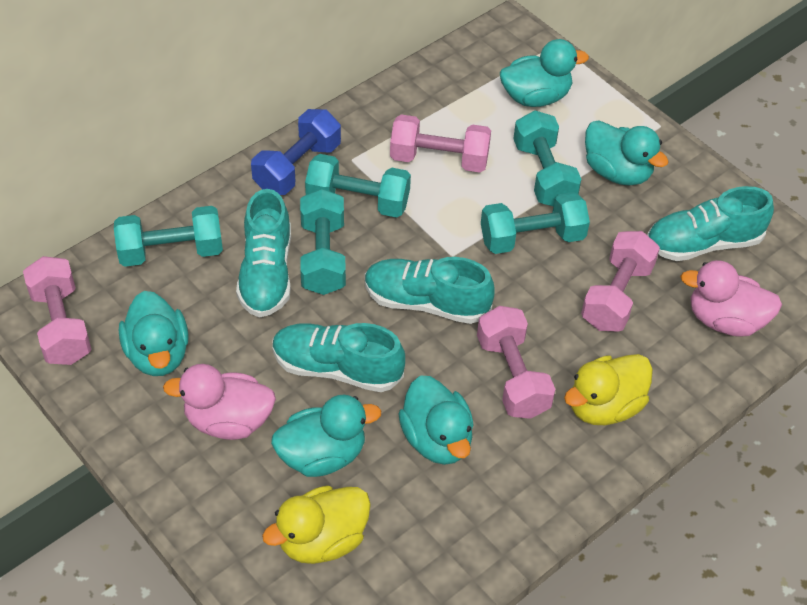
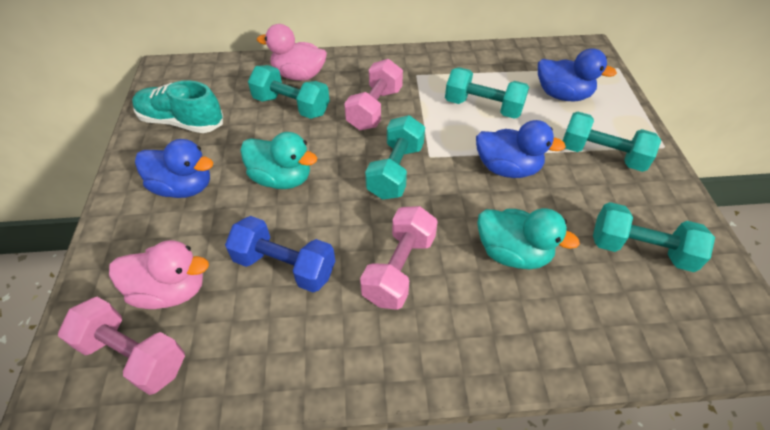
blue duck: 0 -> 3
pink dumbbell: 4 -> 3
turquoise duck: 5 -> 2
turquoise shoe: 4 -> 1
yellow duck: 2 -> 0

